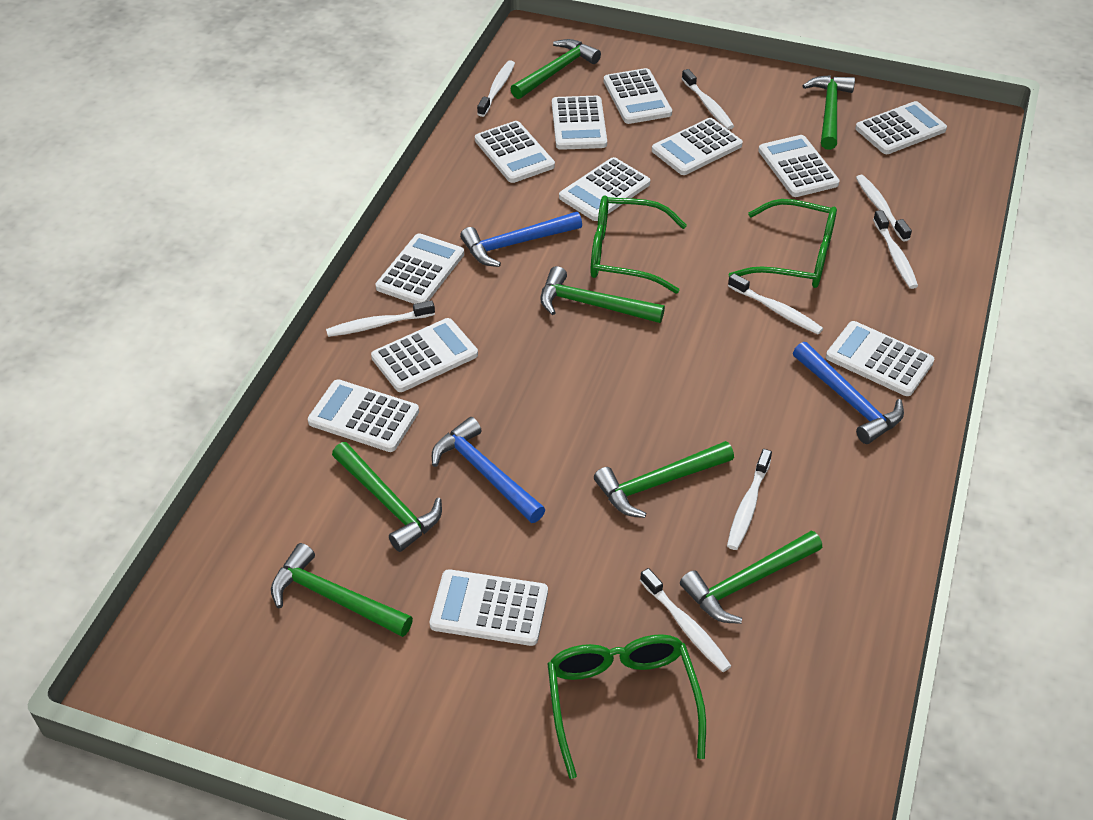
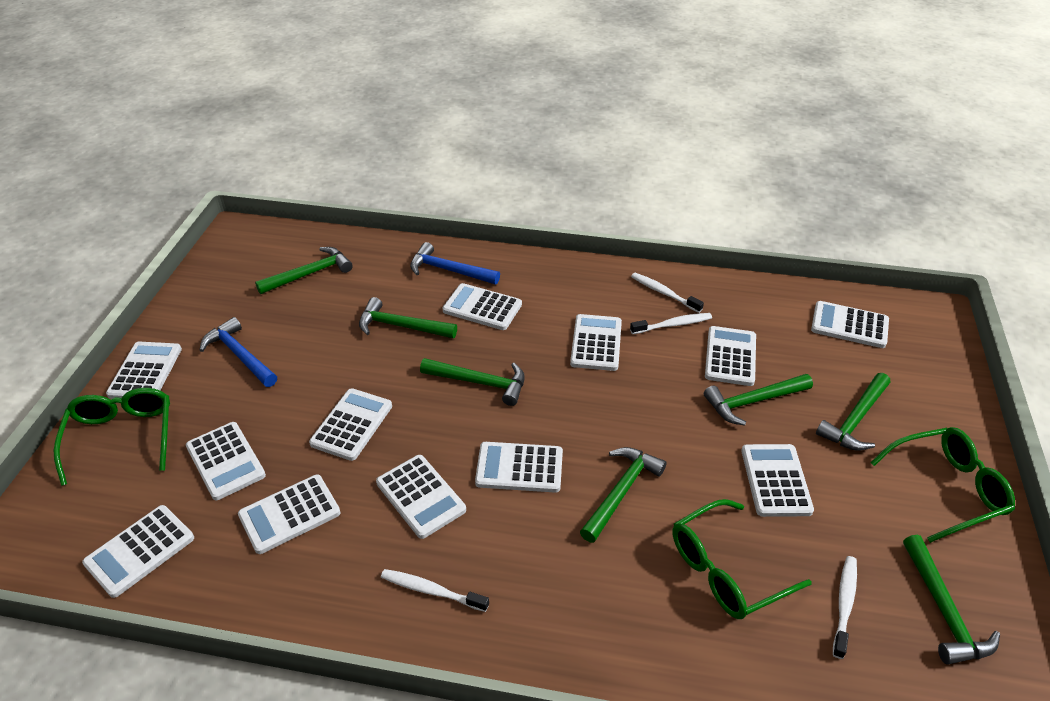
blue hammer: 3 -> 2
white toothbrush: 8 -> 4

